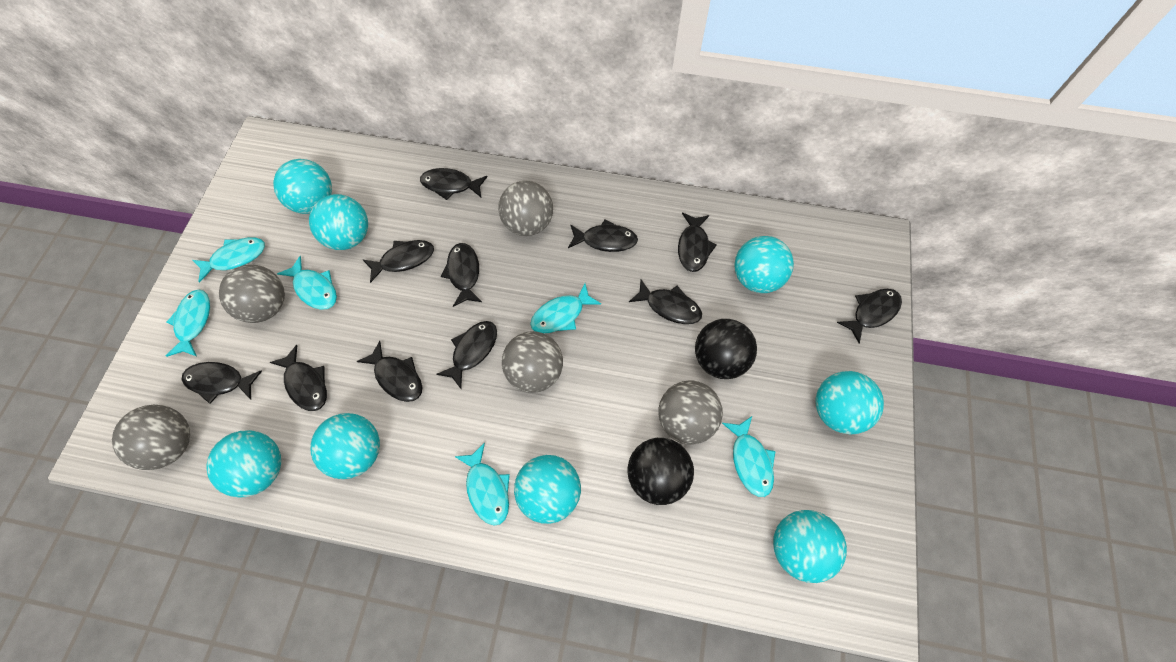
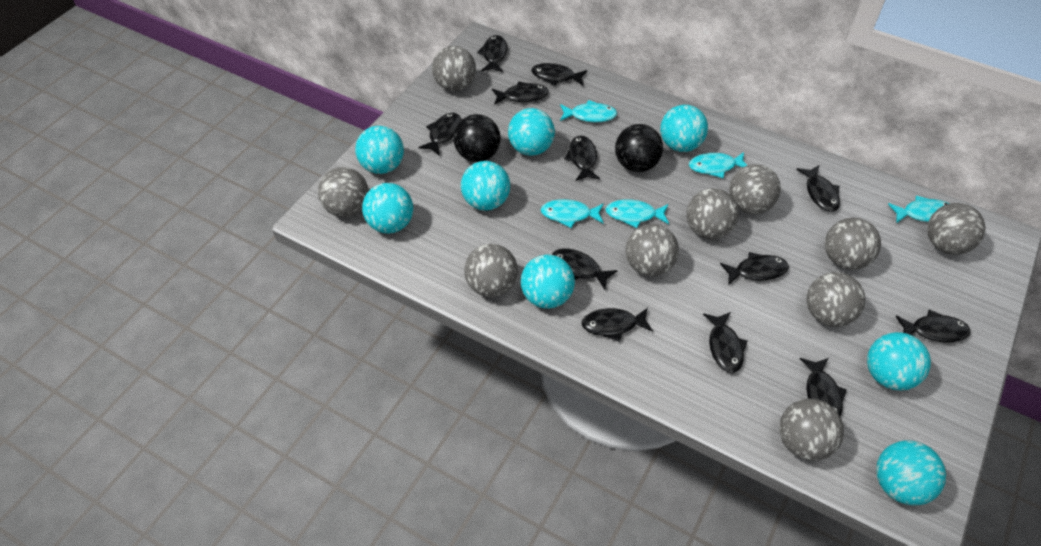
black fish: 11 -> 12
grey ball: 5 -> 10
turquoise fish: 6 -> 5

